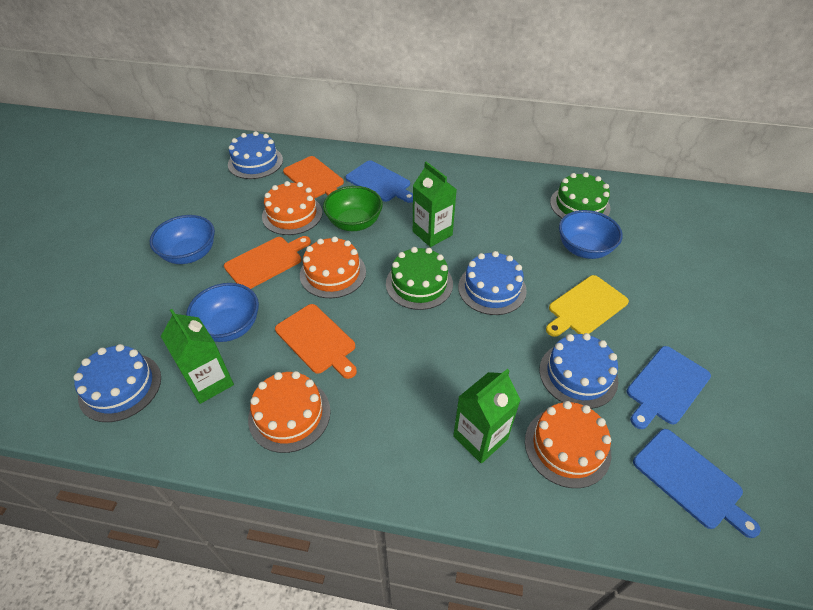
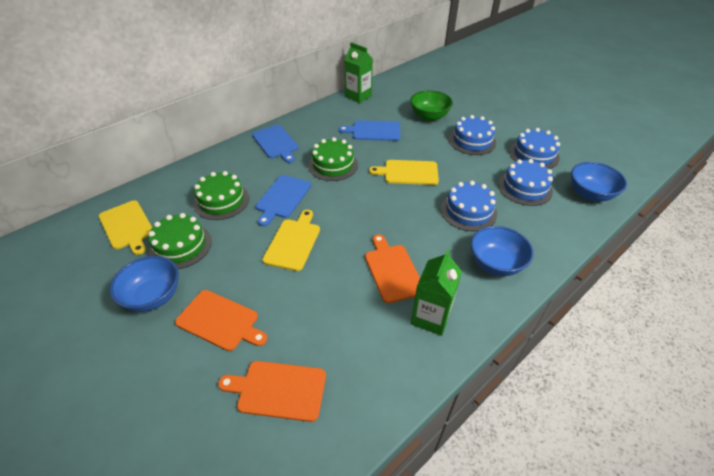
green cake: 2 -> 3
green carton: 3 -> 2
orange cake: 4 -> 0
yellow cutting board: 1 -> 3

